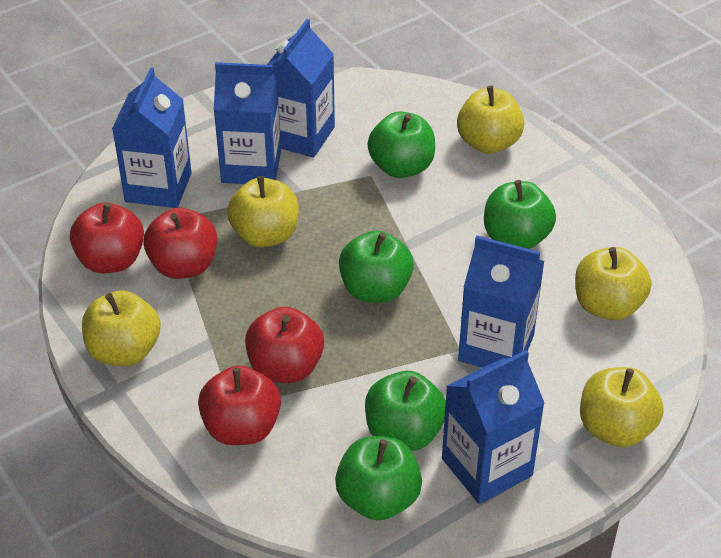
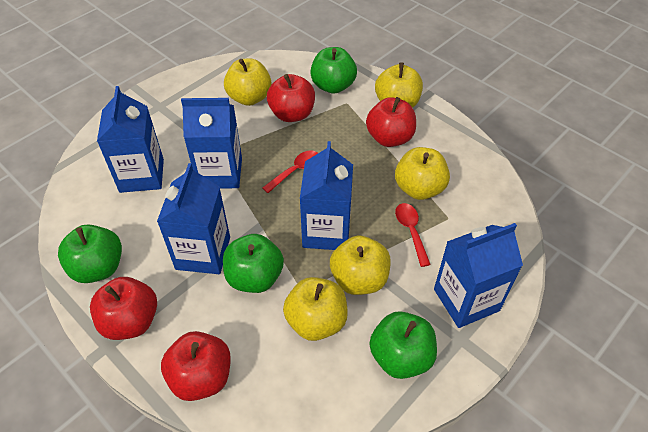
green apple: 5 -> 4
red spoon: 0 -> 2

